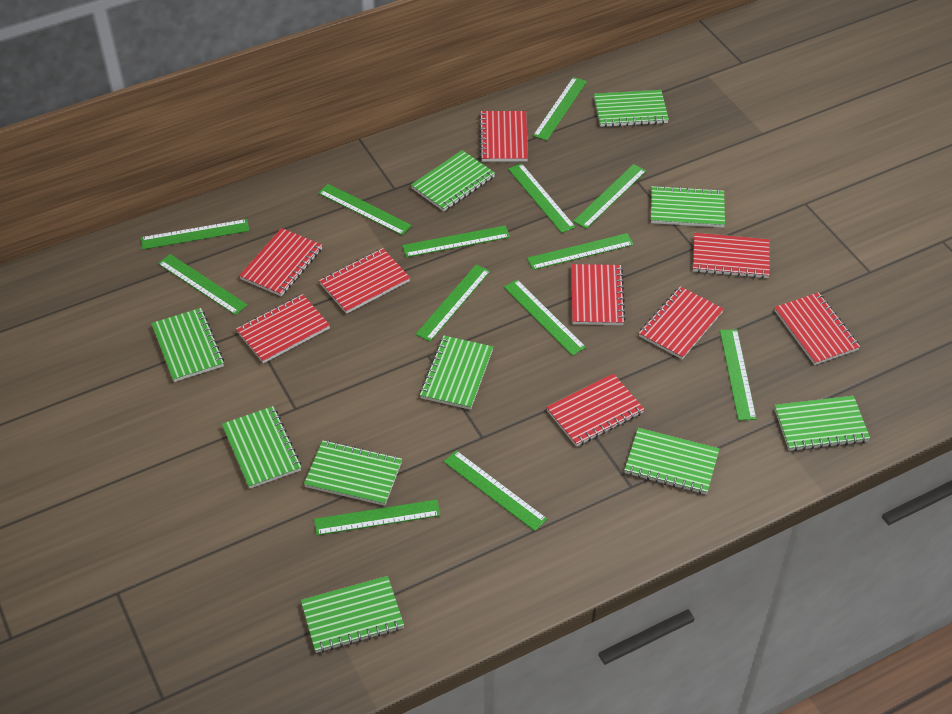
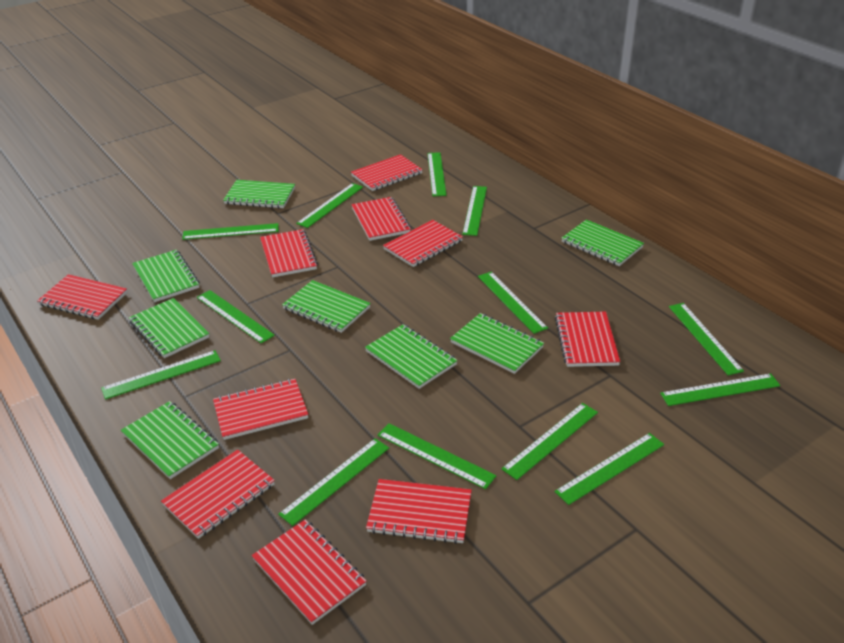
green notebook: 10 -> 8
red notebook: 9 -> 10

